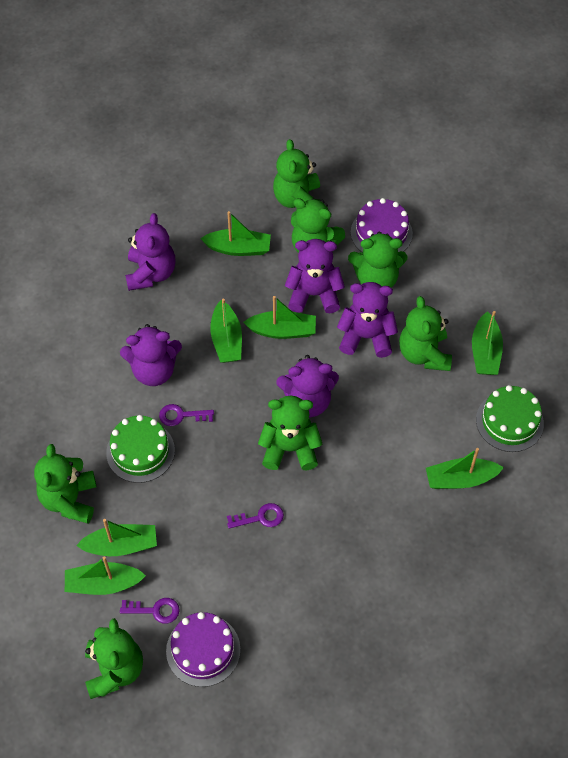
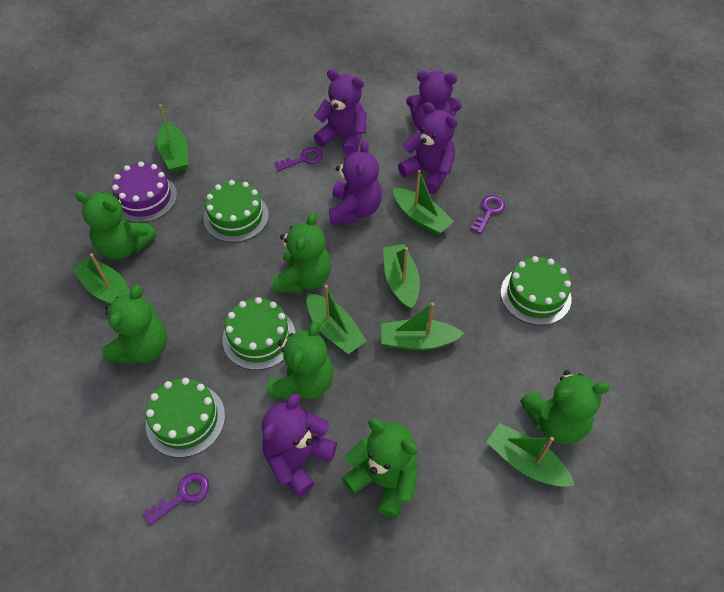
green cake: 2 -> 4
green teddy bear: 7 -> 6
purple cake: 2 -> 1

